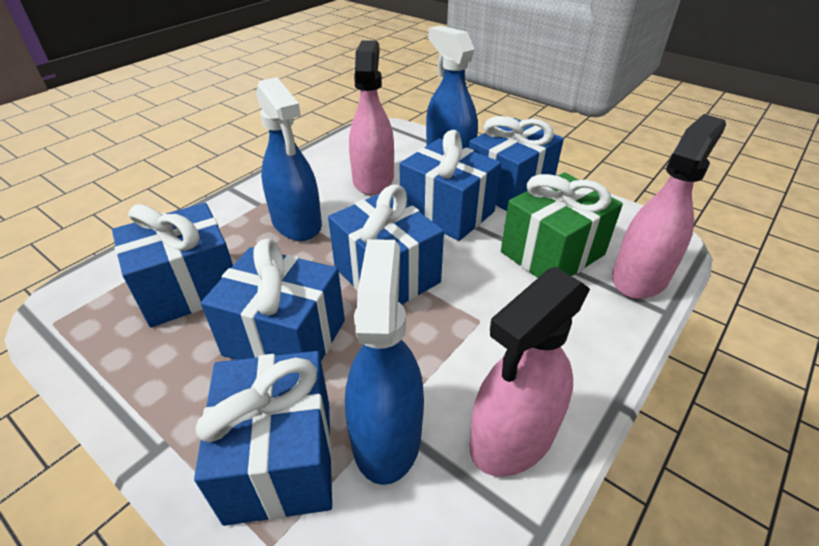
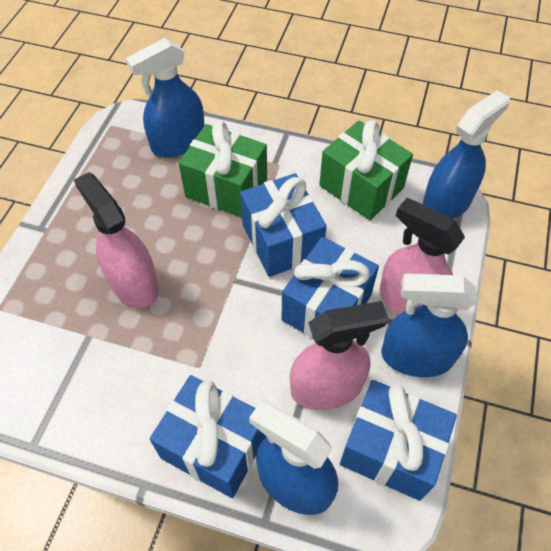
blue gift: 6 -> 4
blue spray bottle: 3 -> 4
green gift: 1 -> 2

